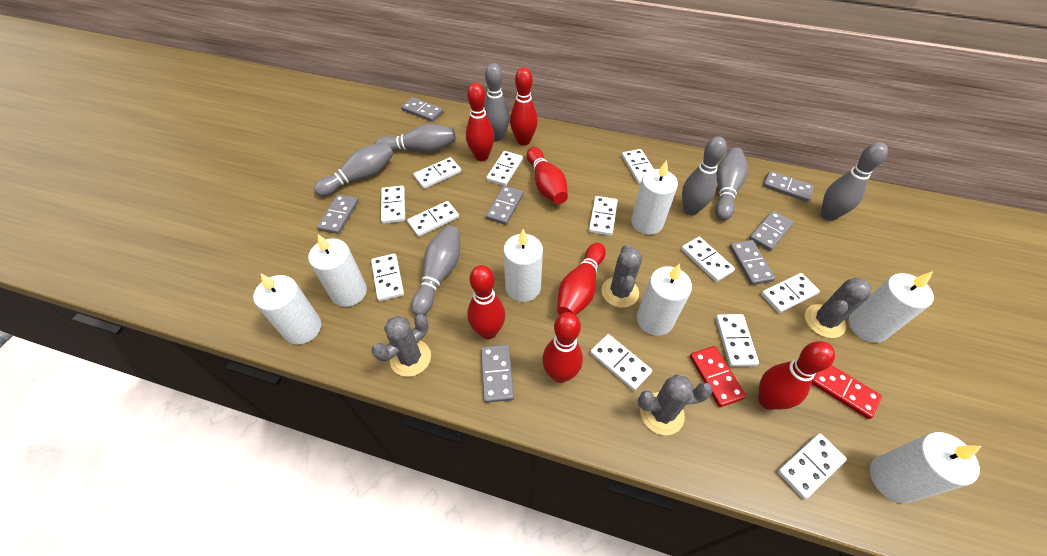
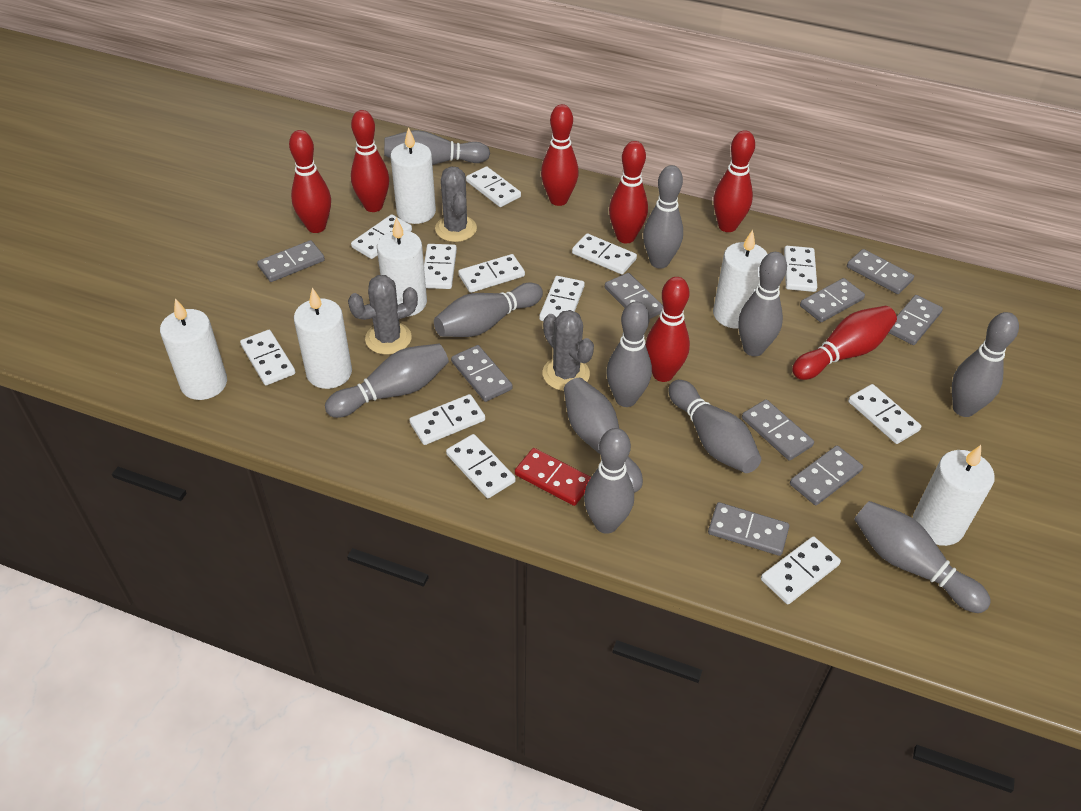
grey bowling pin: 7 -> 11
grey cactus: 4 -> 3
grey domino: 7 -> 9
red domino: 2 -> 1
white candle: 7 -> 6

